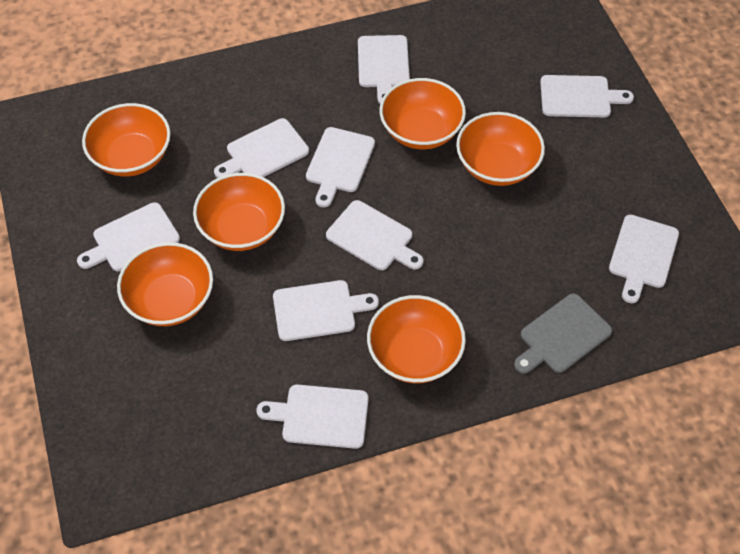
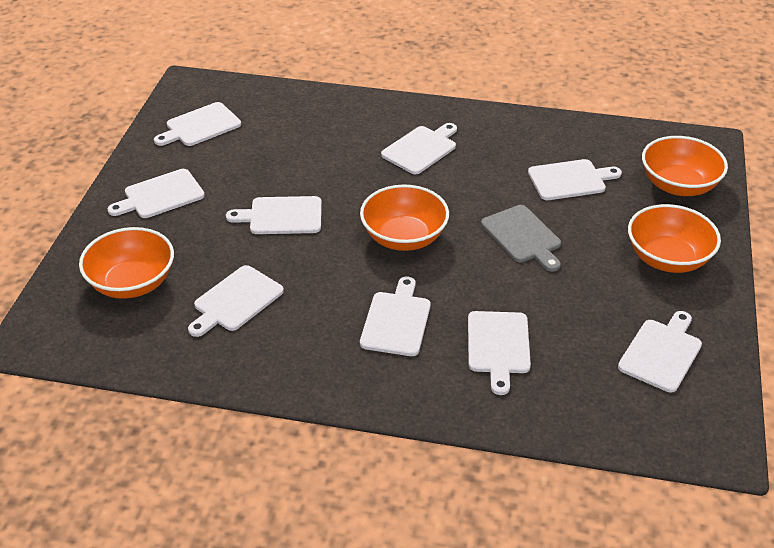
orange bowl: 6 -> 4

